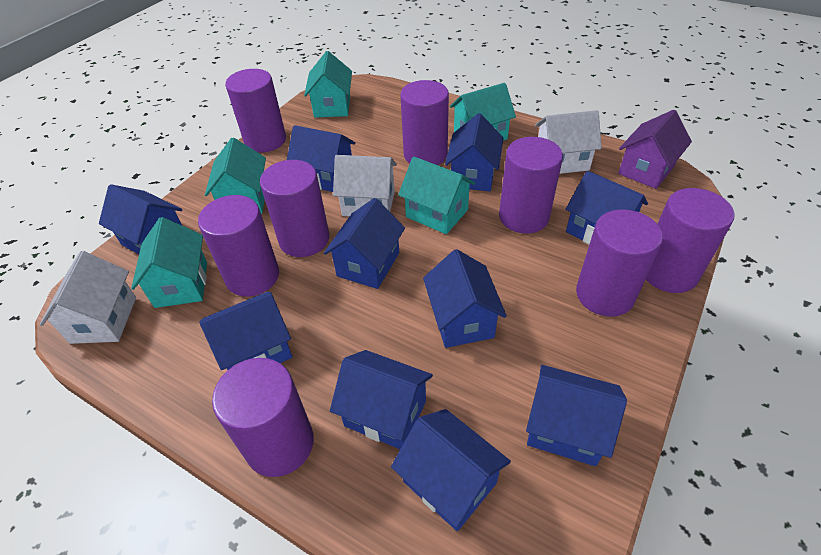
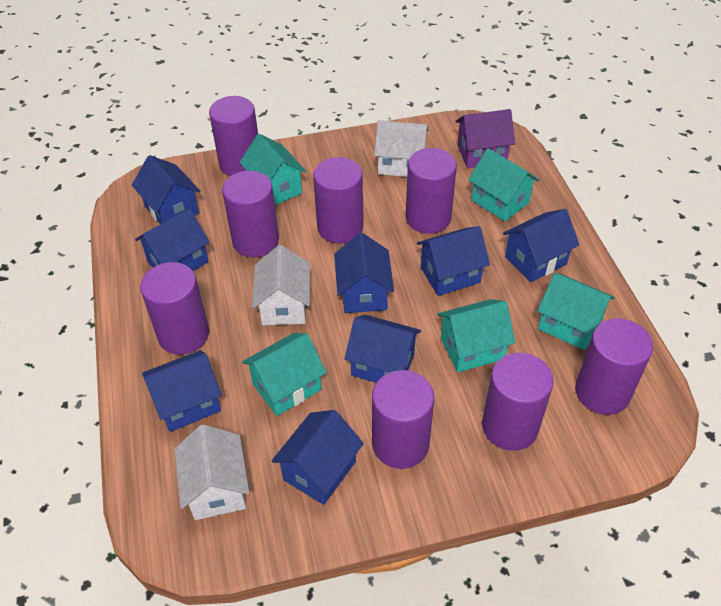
blue house: 10 -> 8

